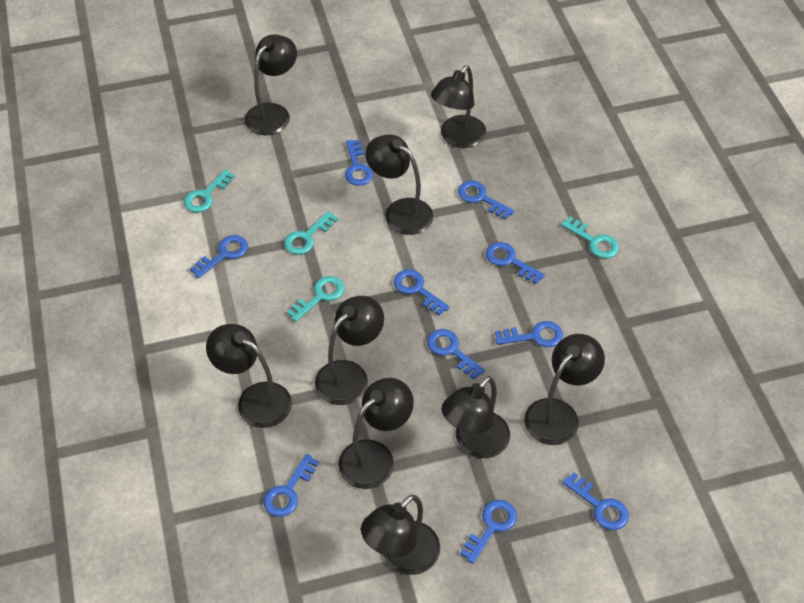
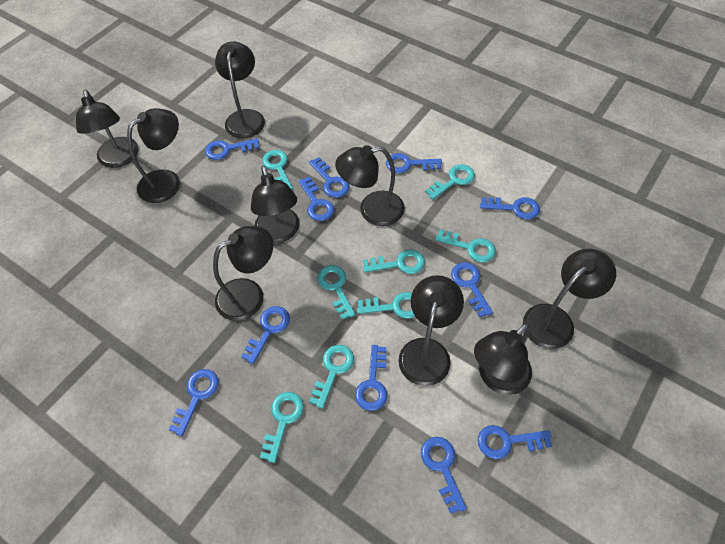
blue key: 10 -> 11
turquoise key: 4 -> 8

